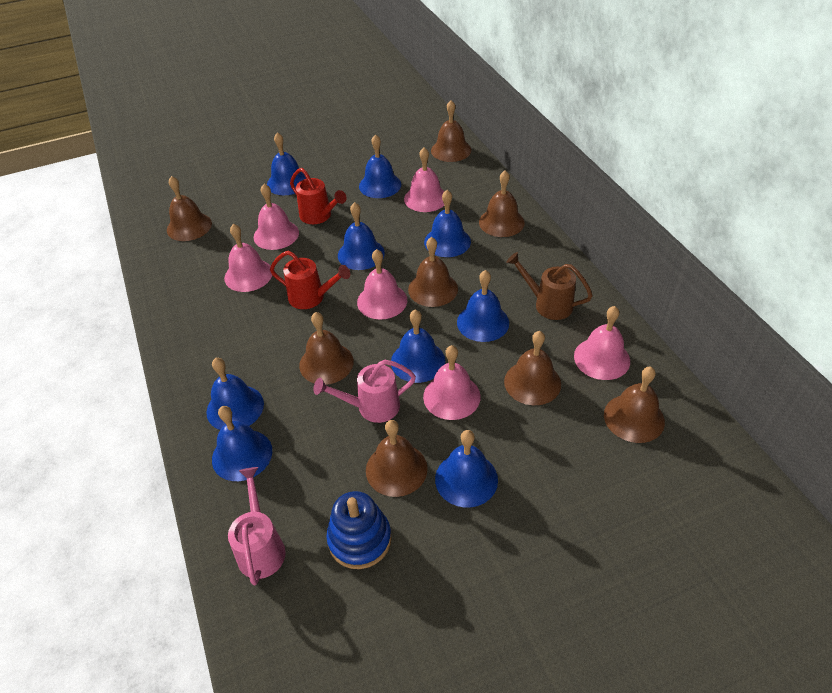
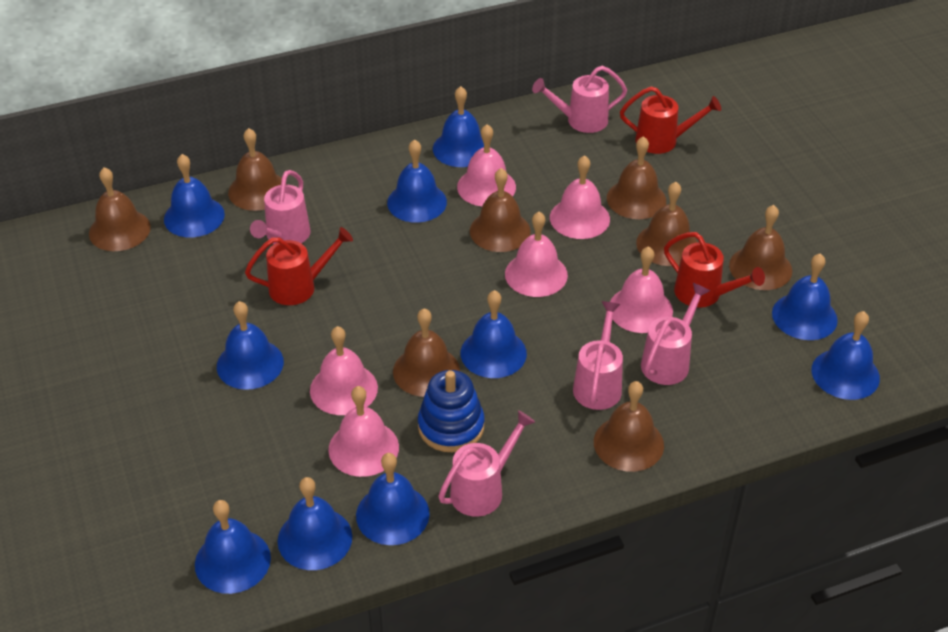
blue bell: 9 -> 10
brown watering can: 1 -> 0
pink watering can: 2 -> 5
red watering can: 2 -> 3

